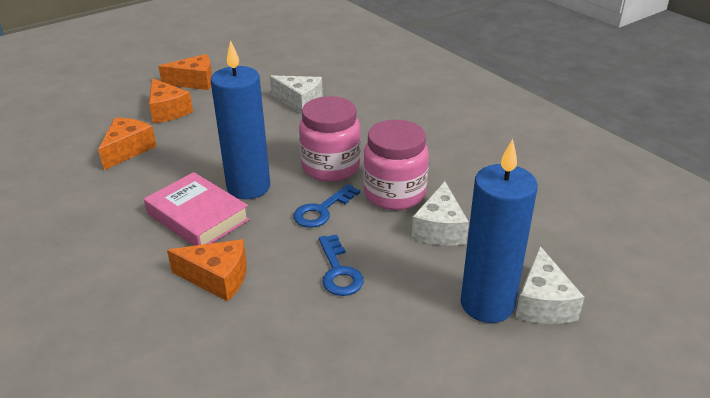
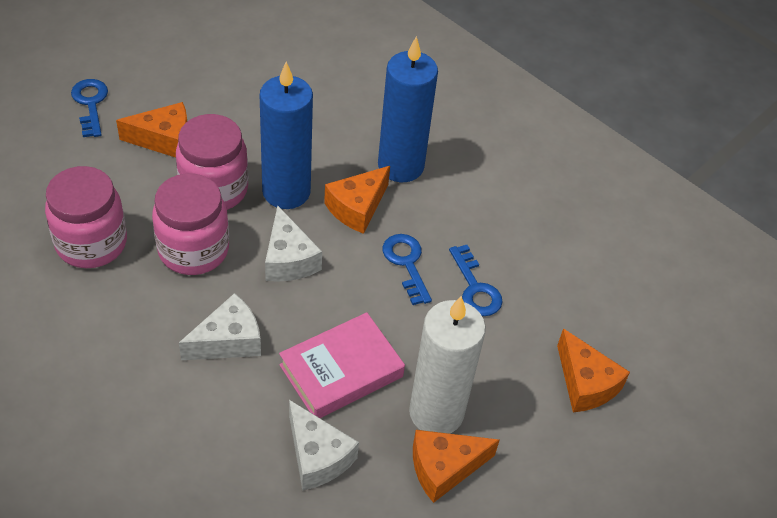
blue key: 2 -> 3
pink jar: 2 -> 3
white candle: 0 -> 1

